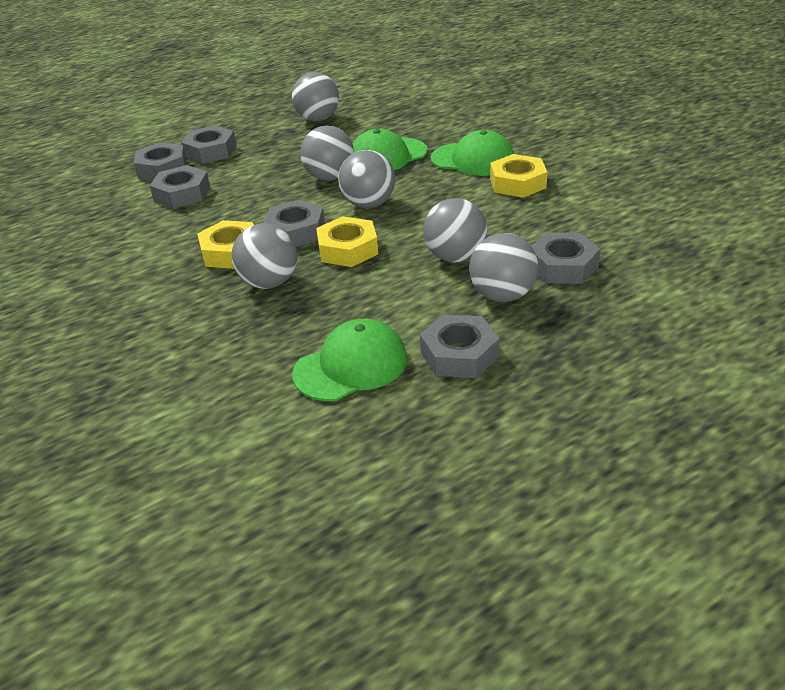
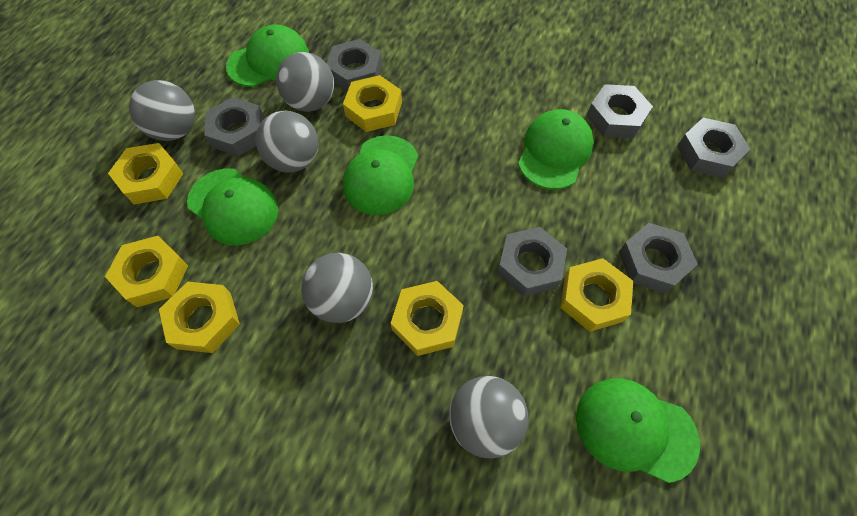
green cap: 3 -> 5
grey ball: 6 -> 5
yellow nut: 3 -> 6

